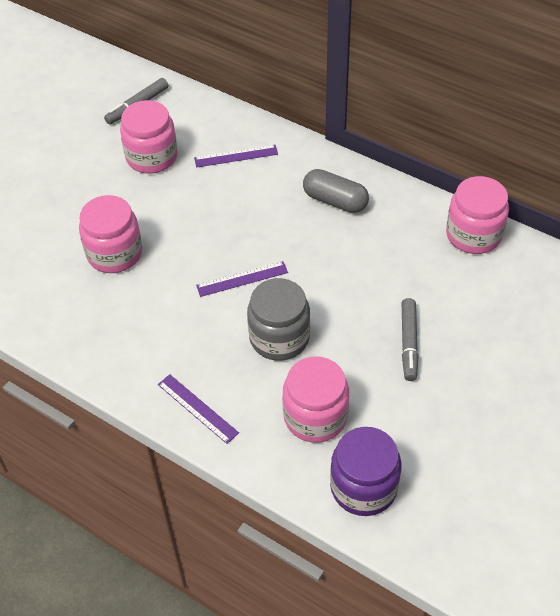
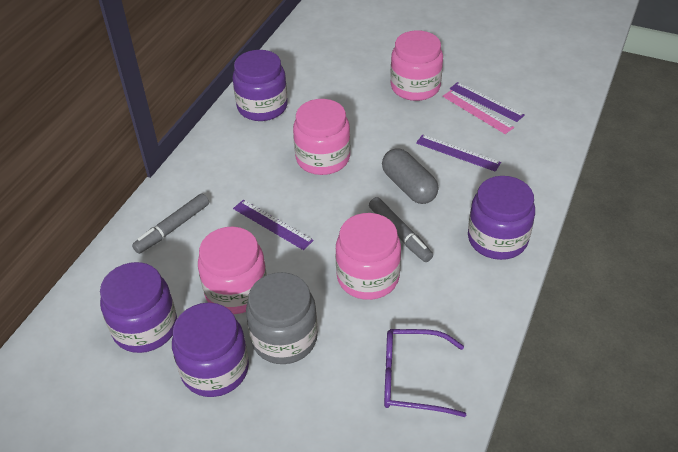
pink ruler: 0 -> 1
purple glasses: 0 -> 1
purple jar: 1 -> 4

